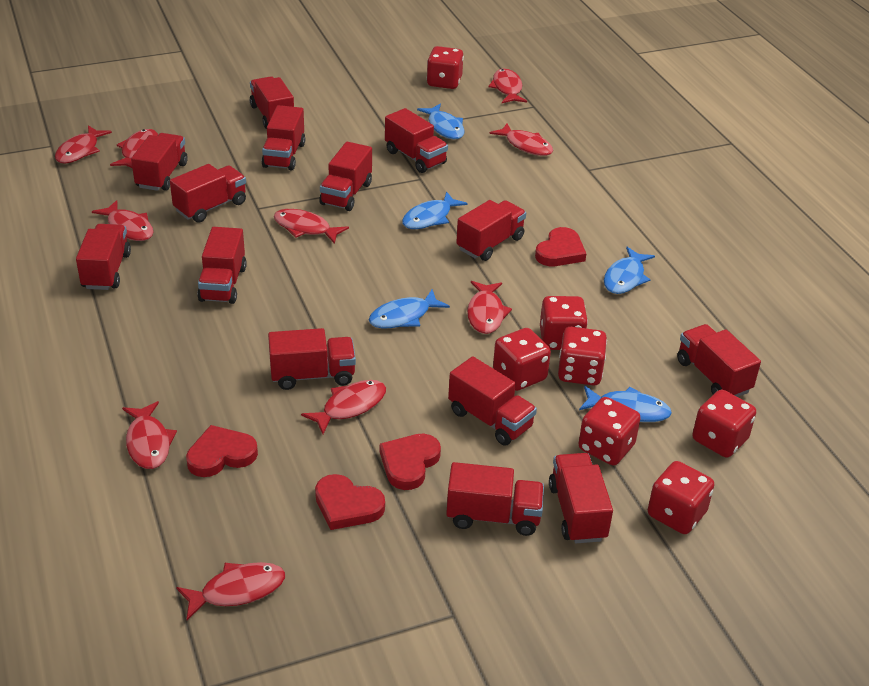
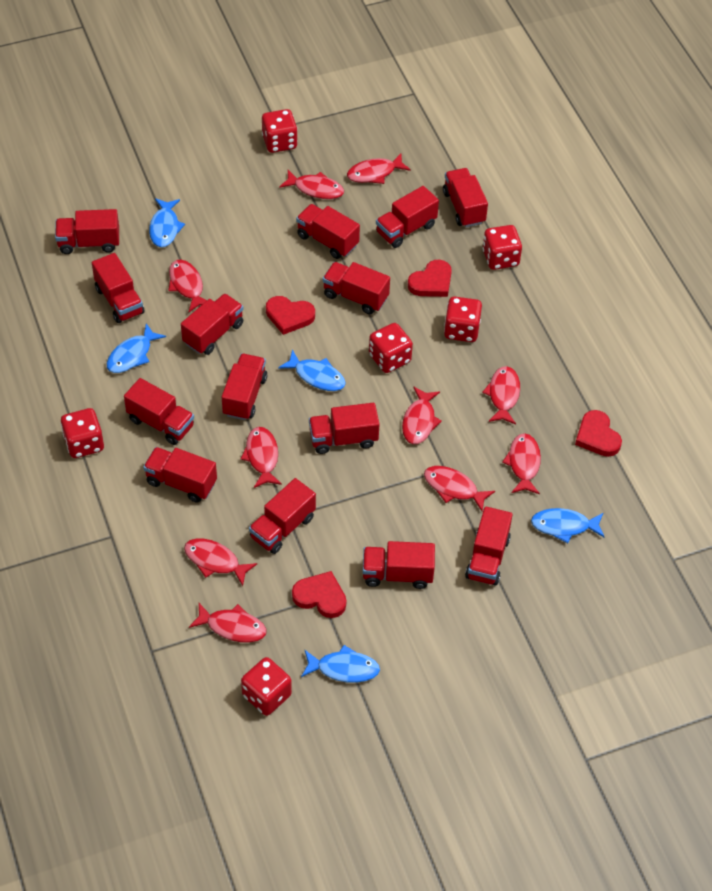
red dice: 7 -> 6

